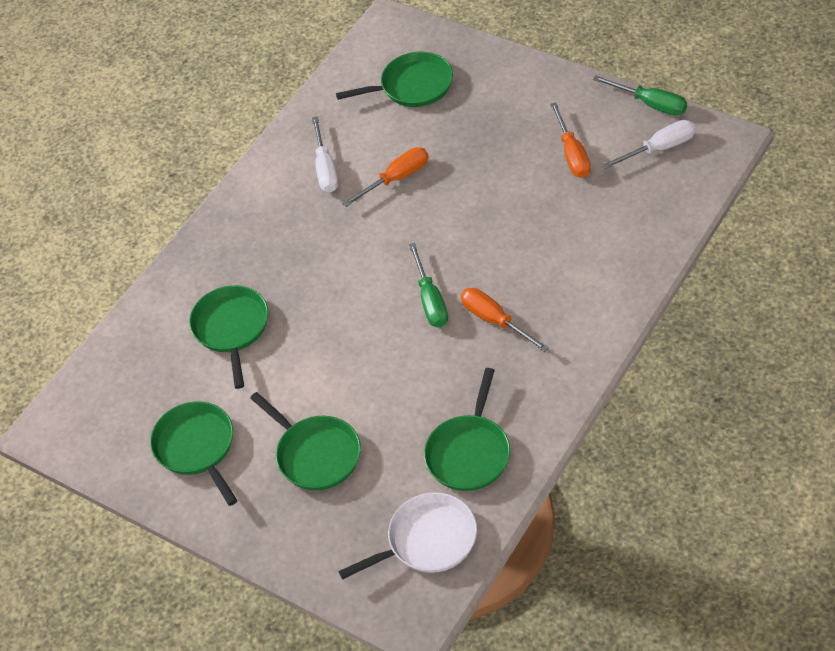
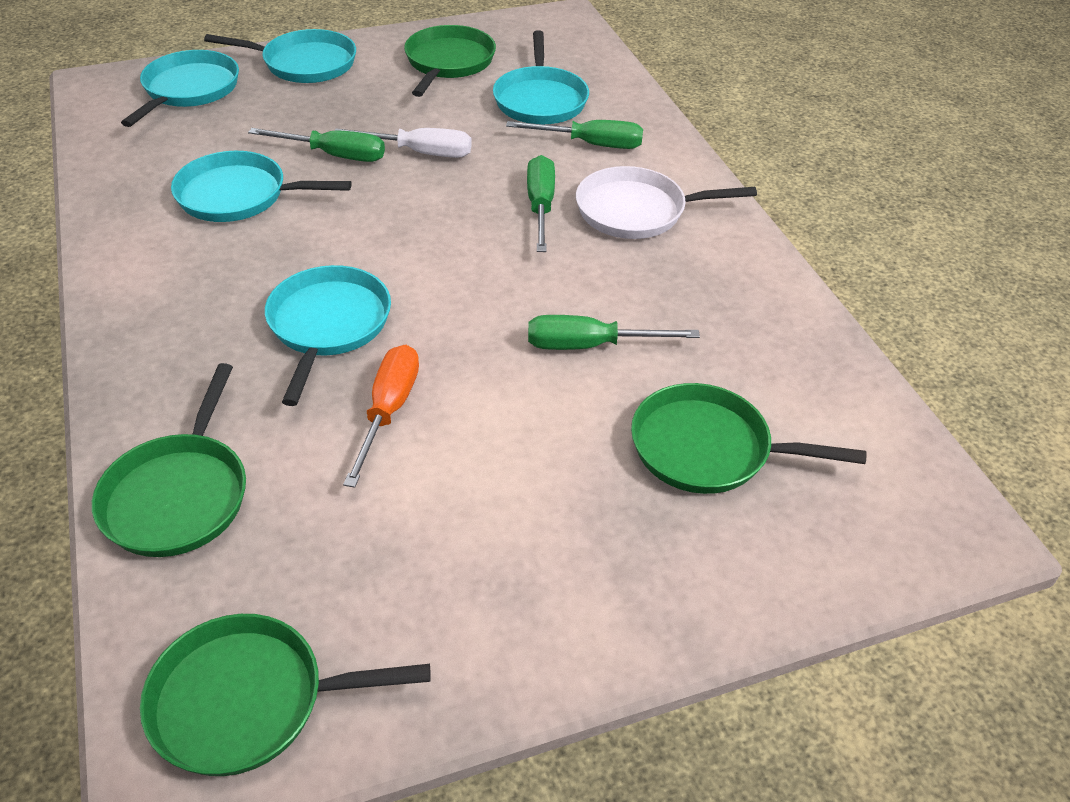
green pan: 5 -> 4
green screwdriver: 2 -> 4
orange screwdriver: 3 -> 1
turquoise pan: 0 -> 5
white screwdriver: 2 -> 1

